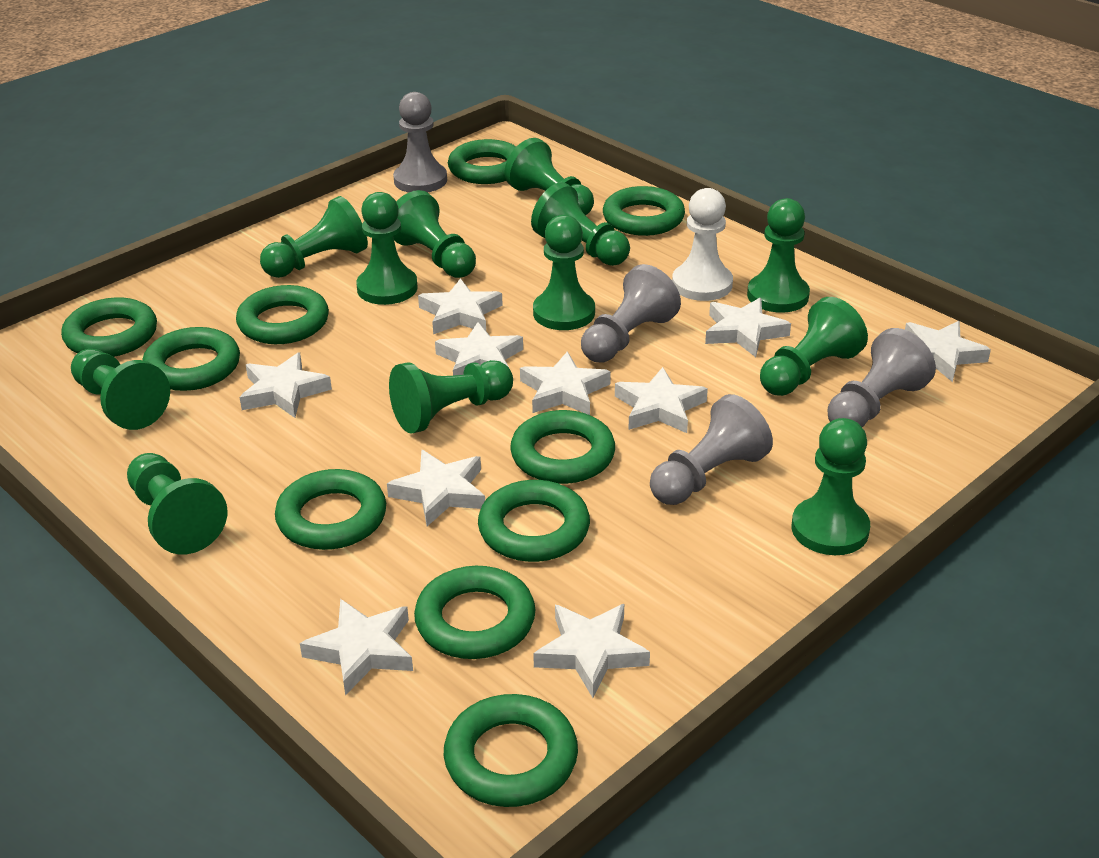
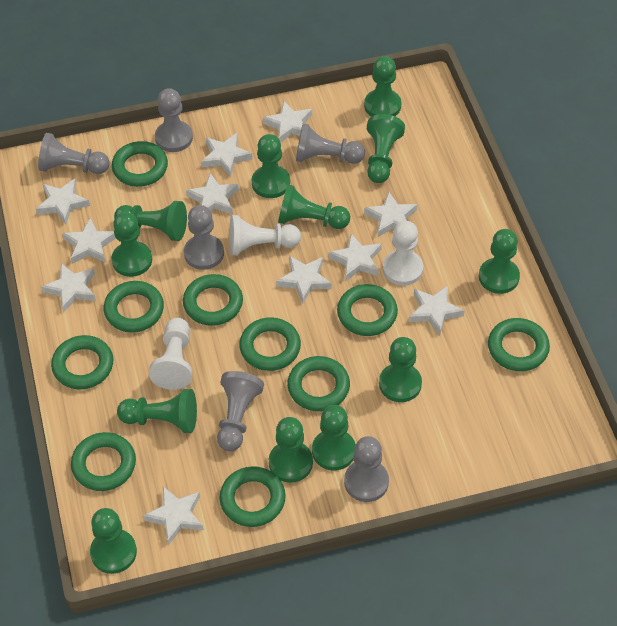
grey pawn: 4 -> 6
white pawn: 1 -> 3
white star: 10 -> 11

